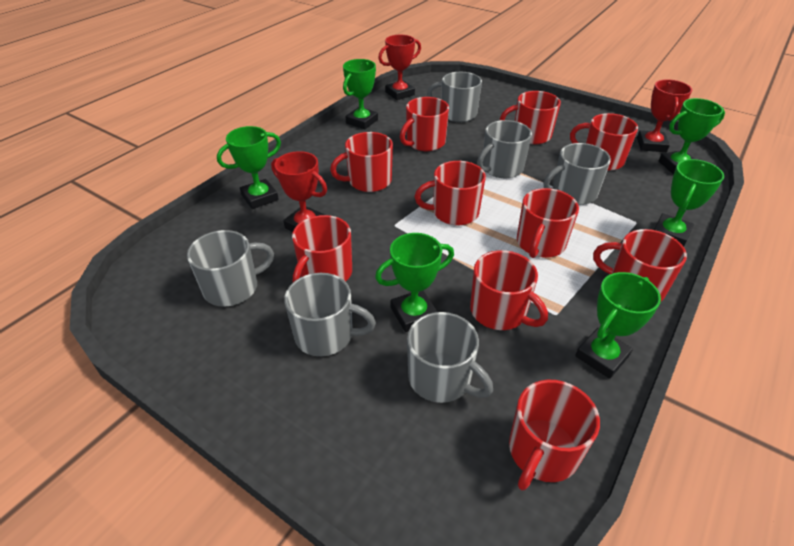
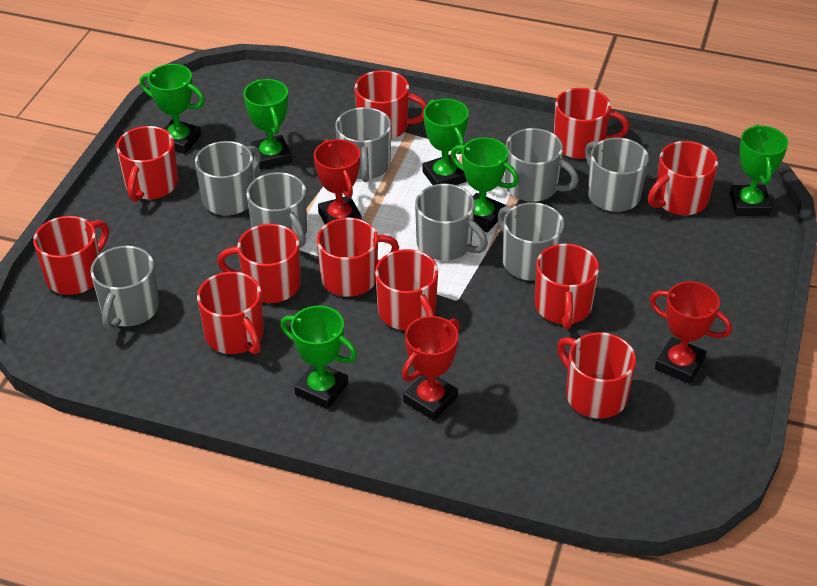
grey mug: 6 -> 8
red mug: 10 -> 11

